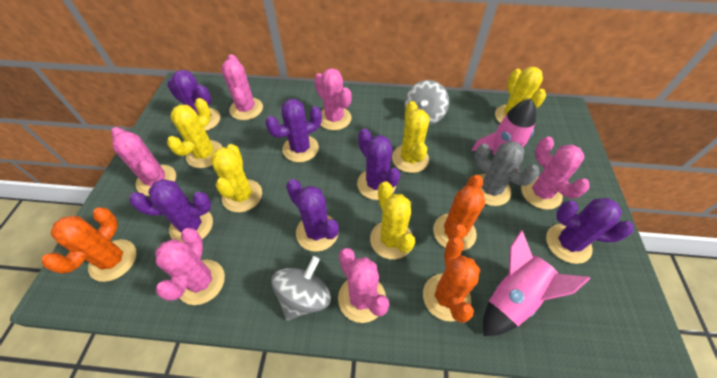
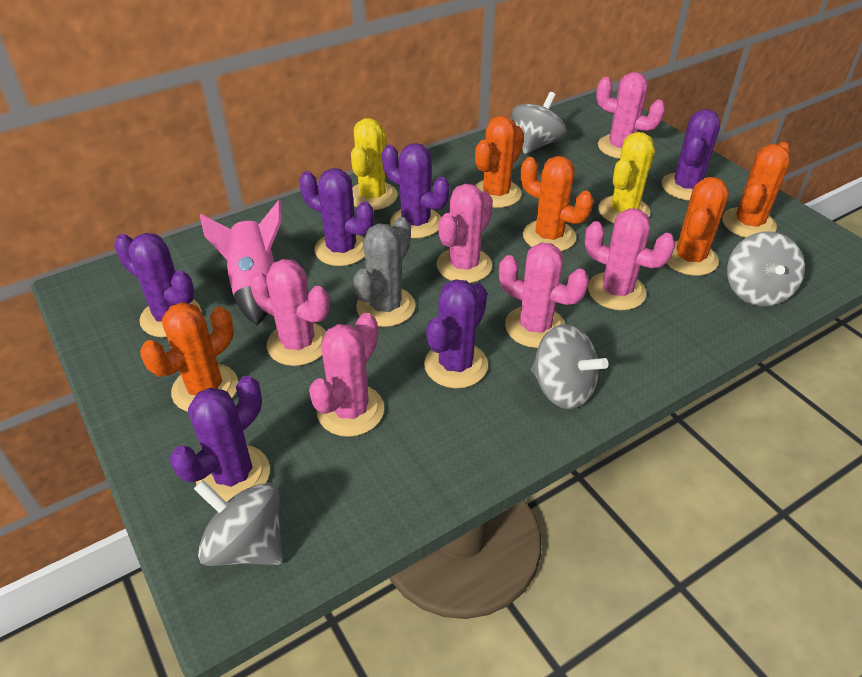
grey spinning top: 2 -> 4
orange cactus: 3 -> 5
pink rocket: 2 -> 1
yellow cactus: 5 -> 2

